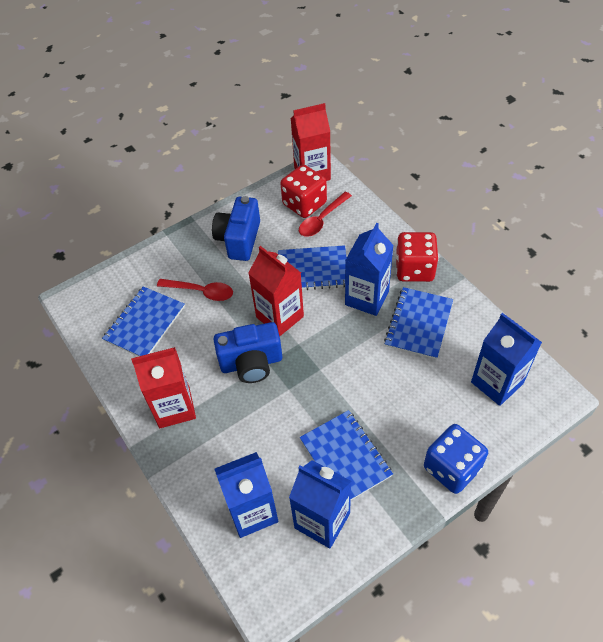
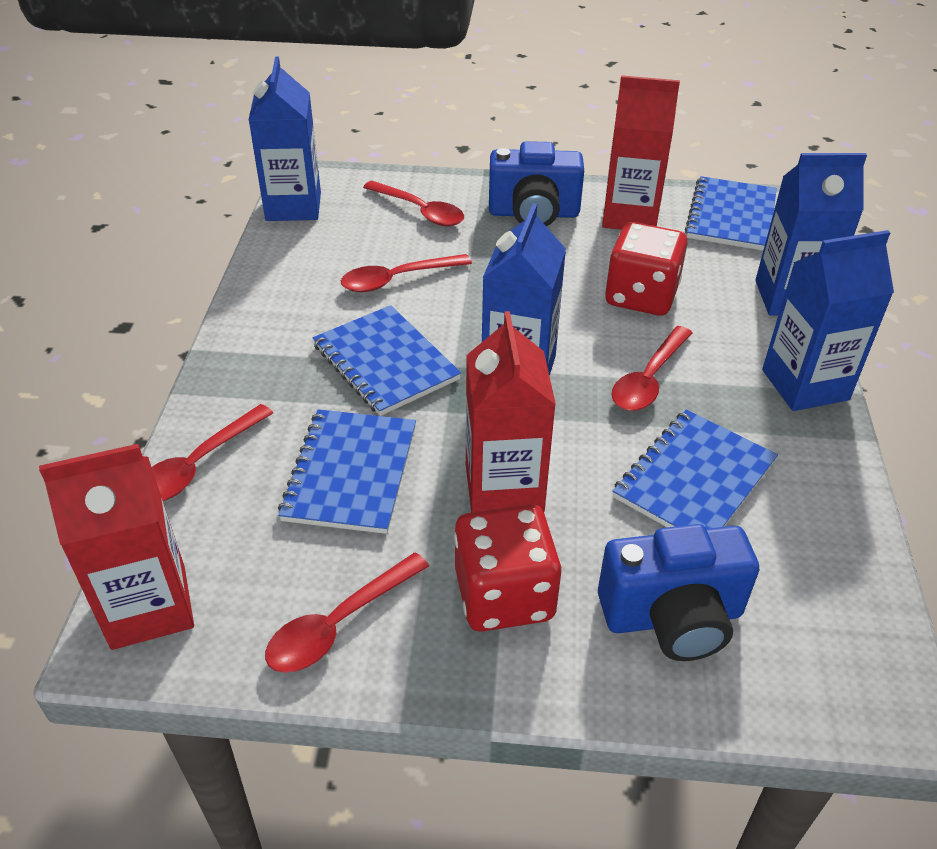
blue dice: 1 -> 0
red spoon: 2 -> 5

